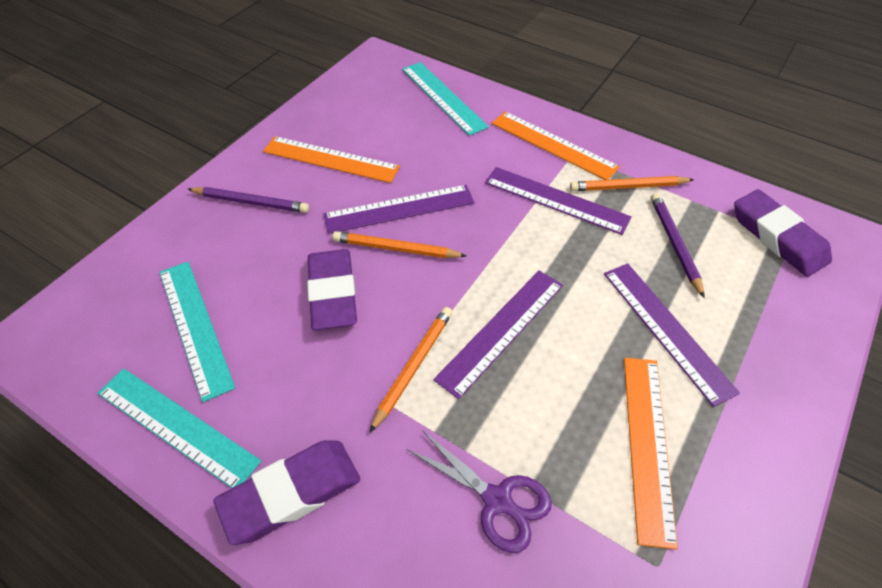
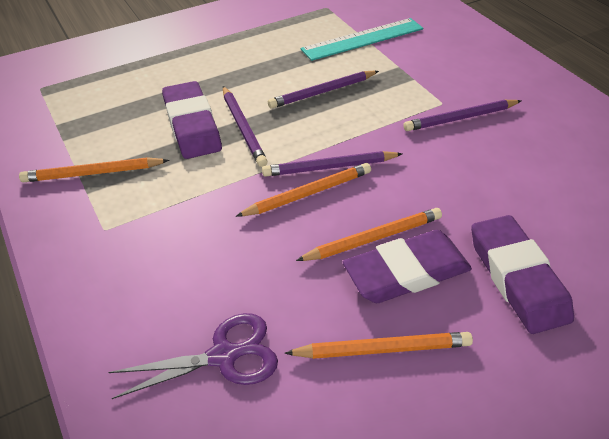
orange pencil: 3 -> 4
orange ruler: 3 -> 0
purple pencil: 2 -> 4
purple ruler: 4 -> 0
turquoise ruler: 3 -> 1

